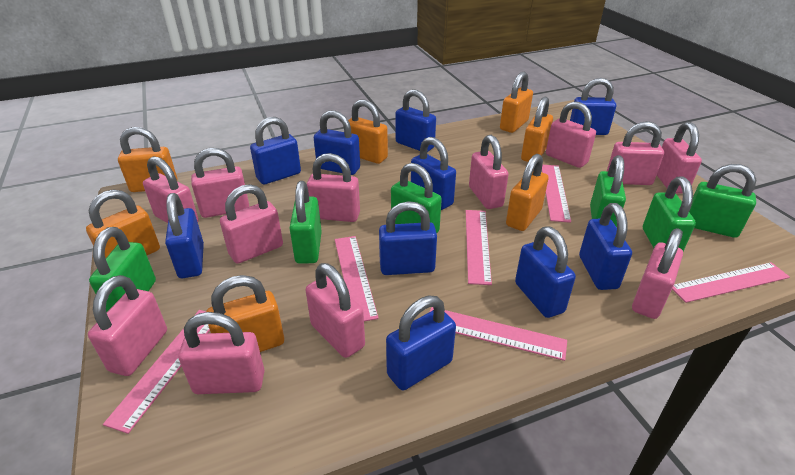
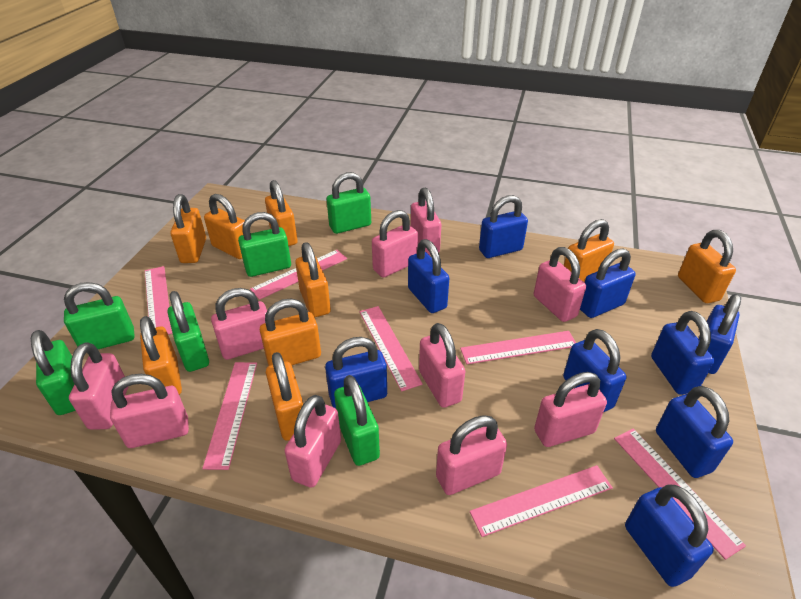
blue padlock: 10 -> 9
orange padlock: 7 -> 9
pink padlock: 12 -> 10
pink ruler: 6 -> 7

